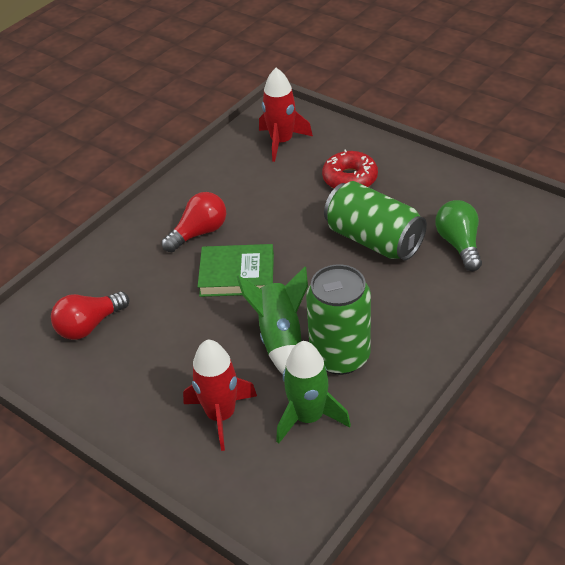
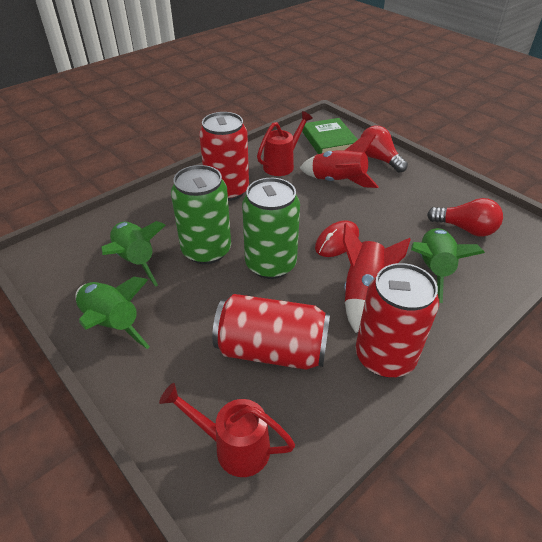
green light bulb: 1 -> 0
green rocket: 2 -> 3
red can: 0 -> 3
red donut: 1 -> 0
red mouse: 0 -> 1
red watering can: 0 -> 2

